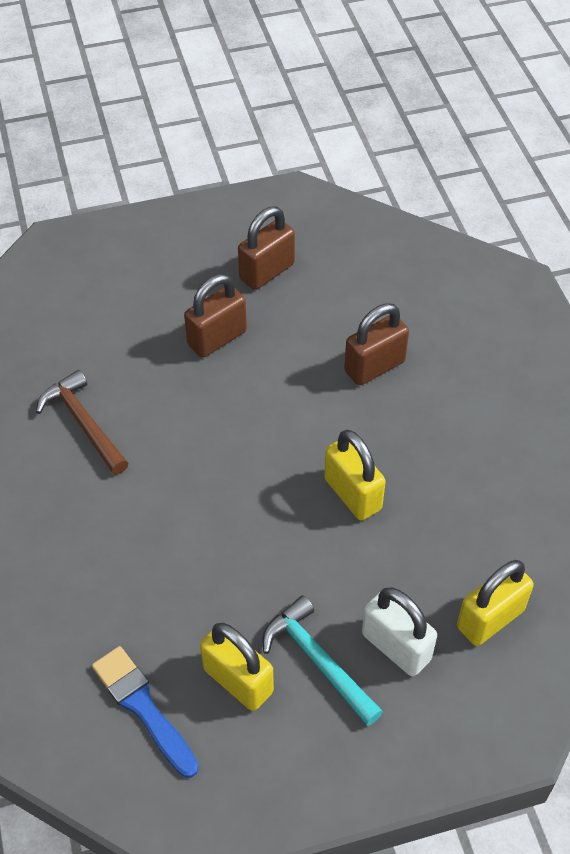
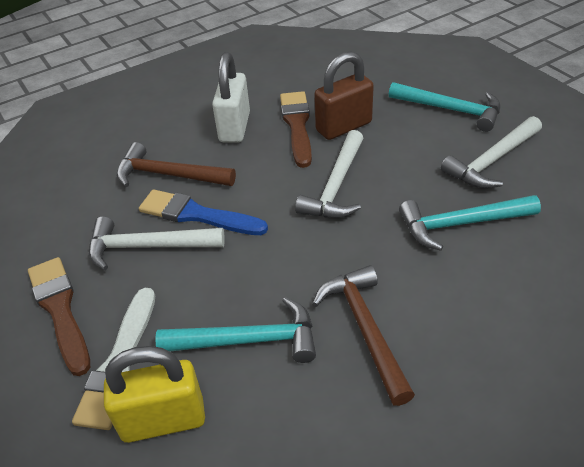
brown brush: 0 -> 2
brown hammer: 1 -> 2
brown padlock: 3 -> 1
turquoise hammer: 1 -> 3
white brush: 0 -> 1
white hammer: 0 -> 3
yellow padlock: 3 -> 1

